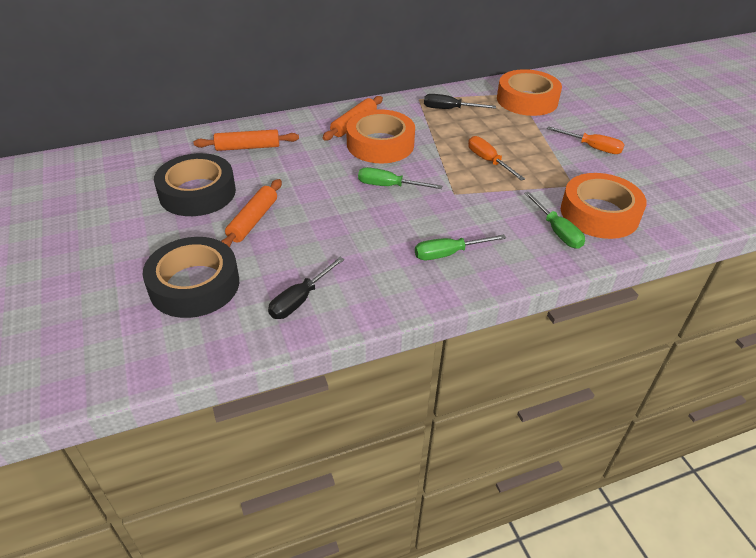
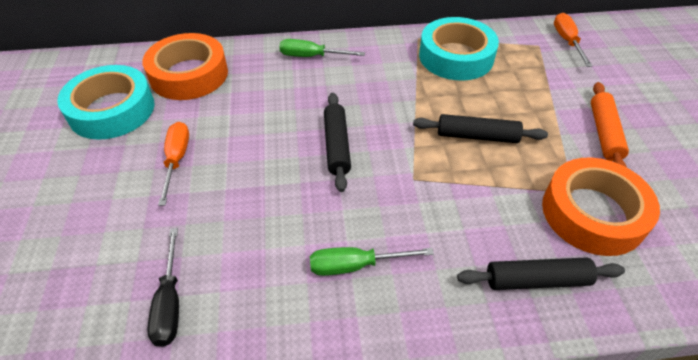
black rolling pin: 0 -> 3
black screwdriver: 2 -> 1
black tape: 2 -> 0
green screwdriver: 3 -> 2
orange rolling pin: 3 -> 1
orange tape: 3 -> 2
turquoise tape: 0 -> 2

